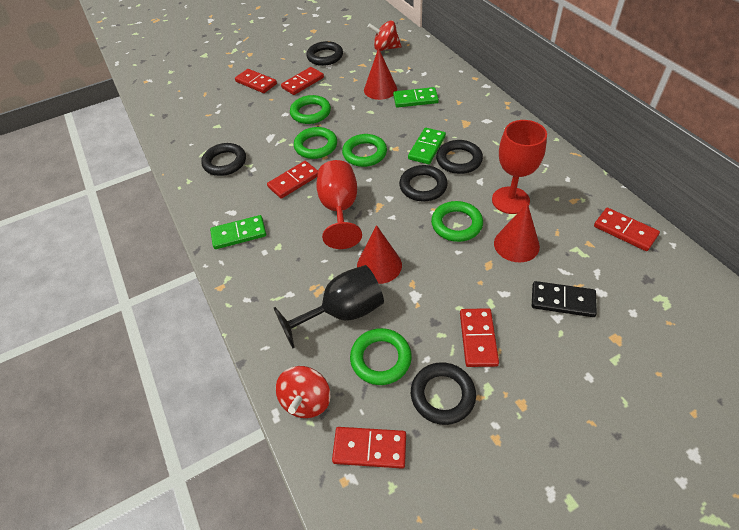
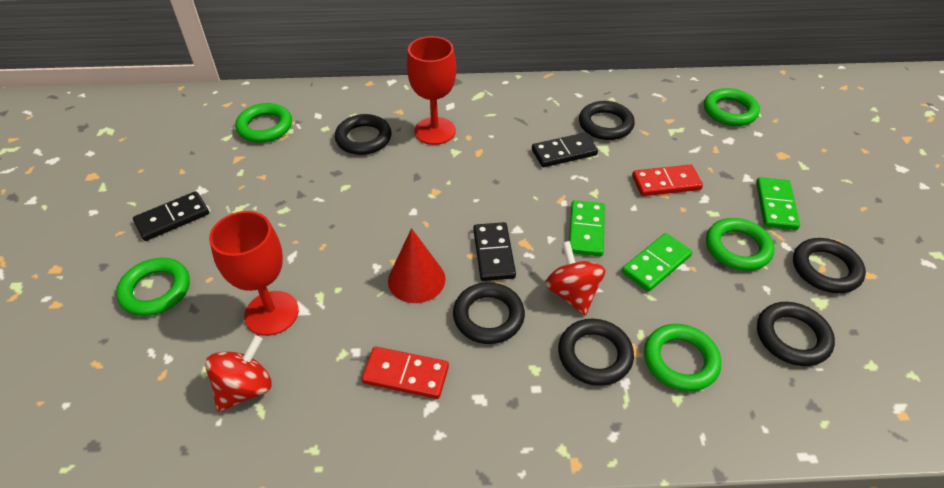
black domino: 1 -> 3
black goblet: 1 -> 0
black ring: 5 -> 6
red cone: 3 -> 1
red domino: 6 -> 2

